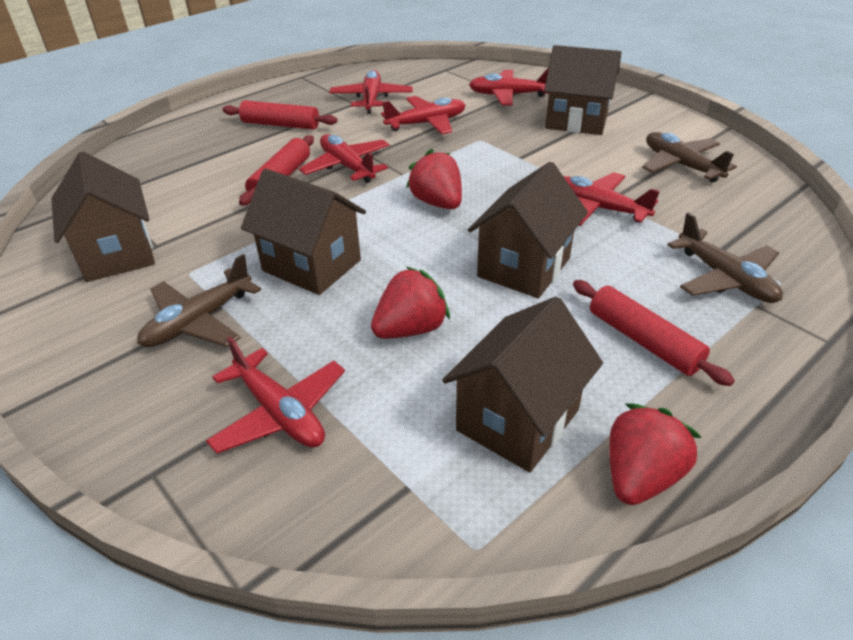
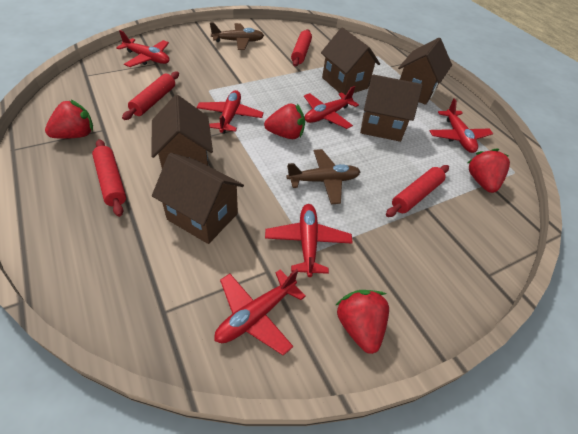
brown plane: 3 -> 2
red rolling pin: 3 -> 4
red strawberry: 3 -> 4

